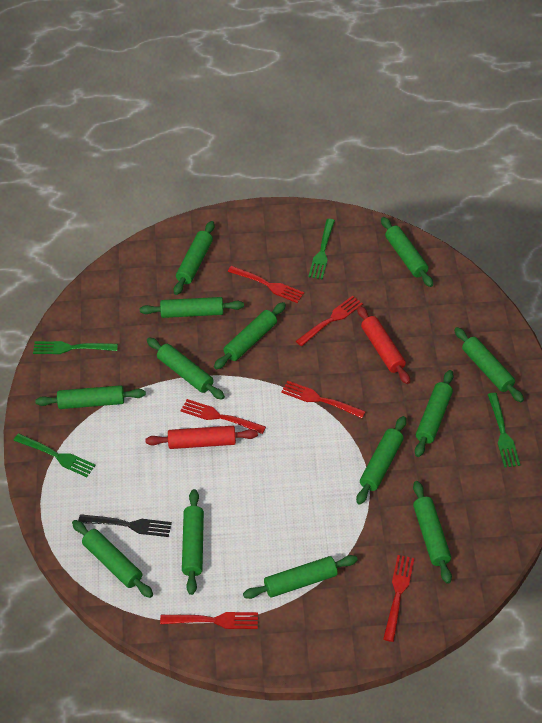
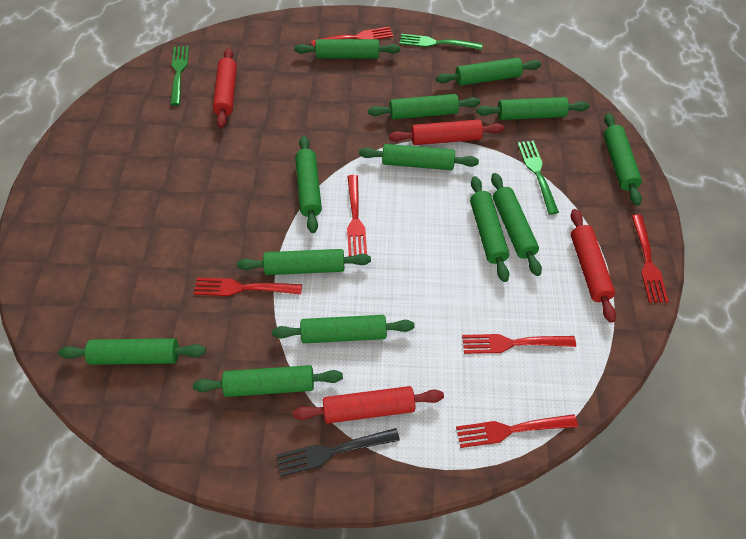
green fork: 4 -> 3
red rolling pin: 2 -> 4

